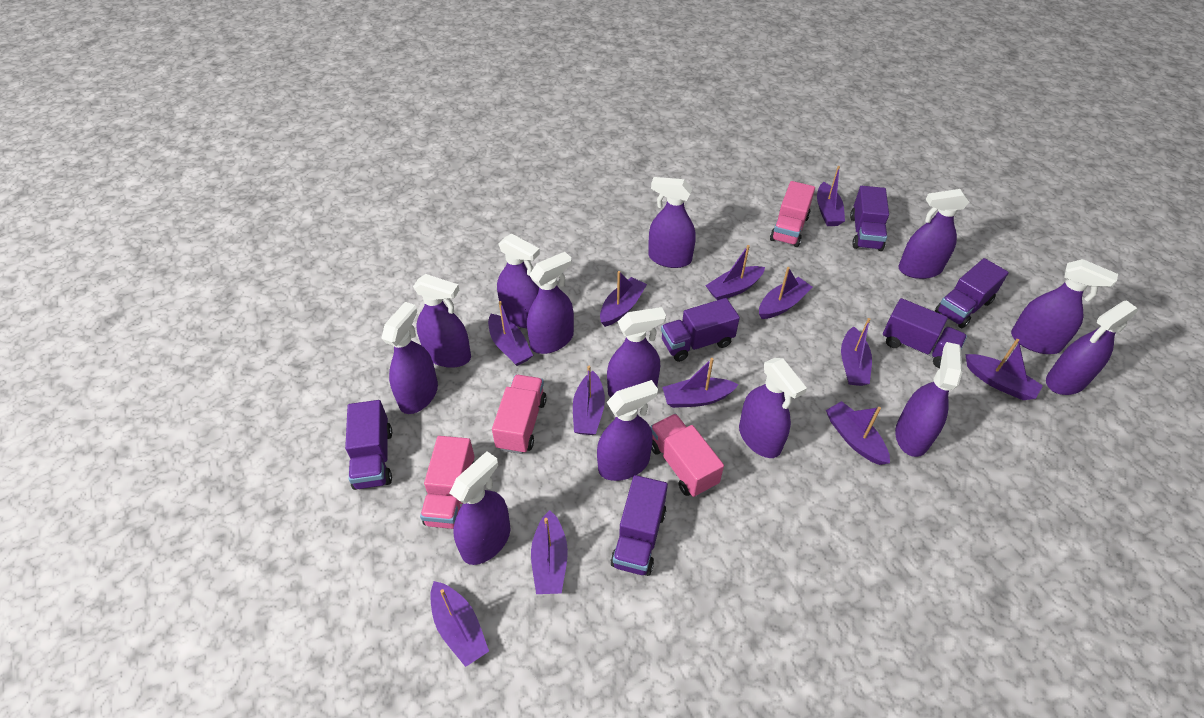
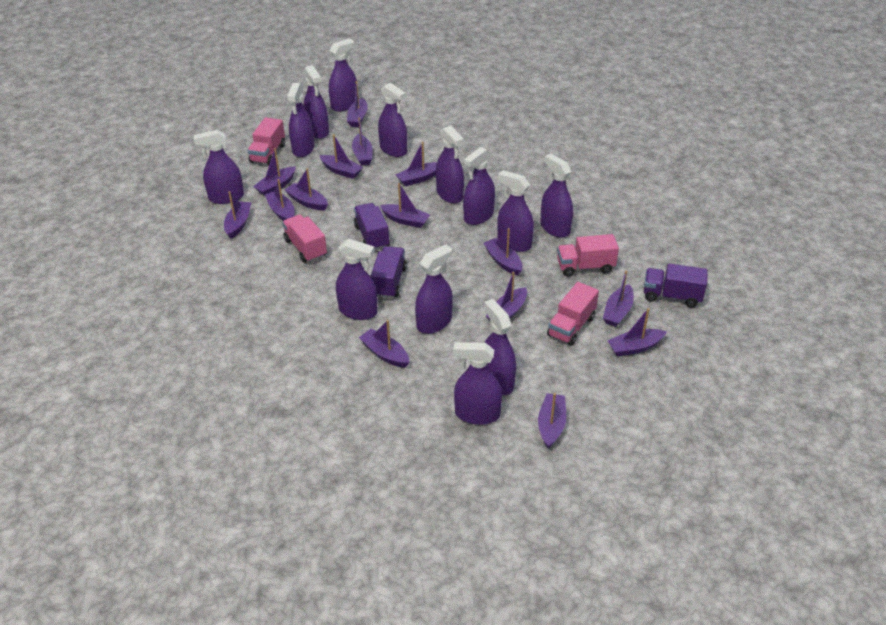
purple boat: 12 -> 15
purple truck: 6 -> 3

